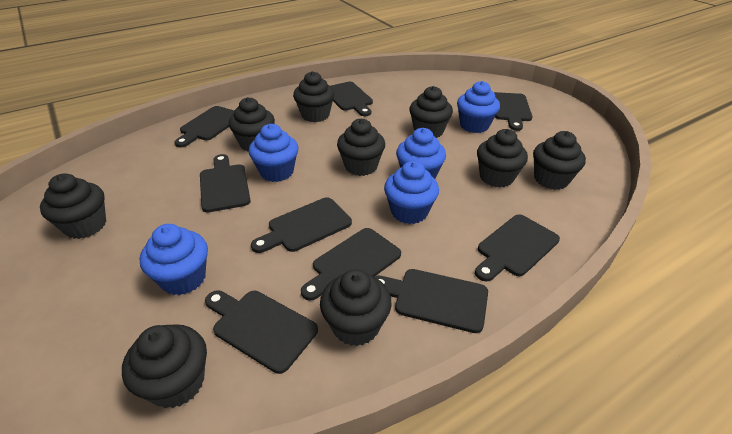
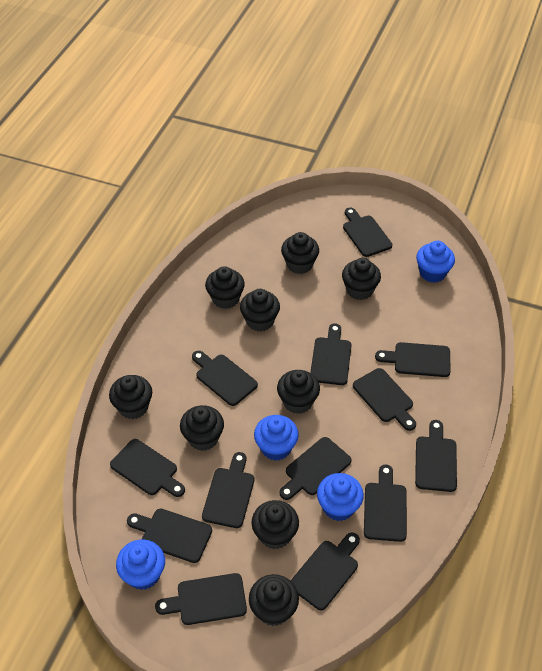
black cutting board: 9 -> 13
blue cupcake: 5 -> 4

